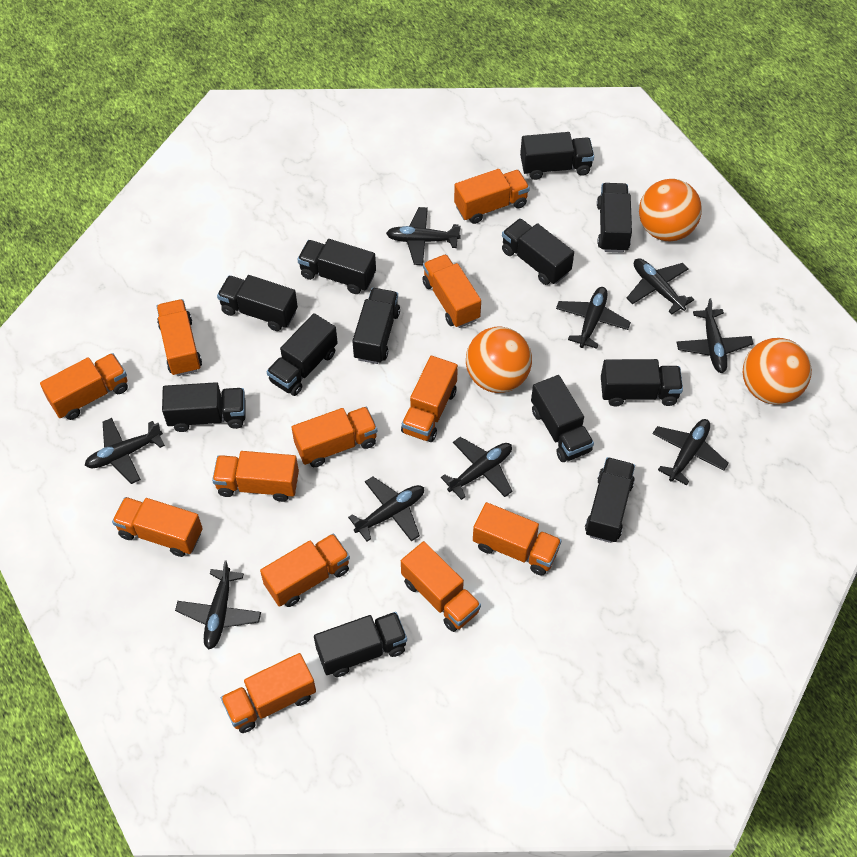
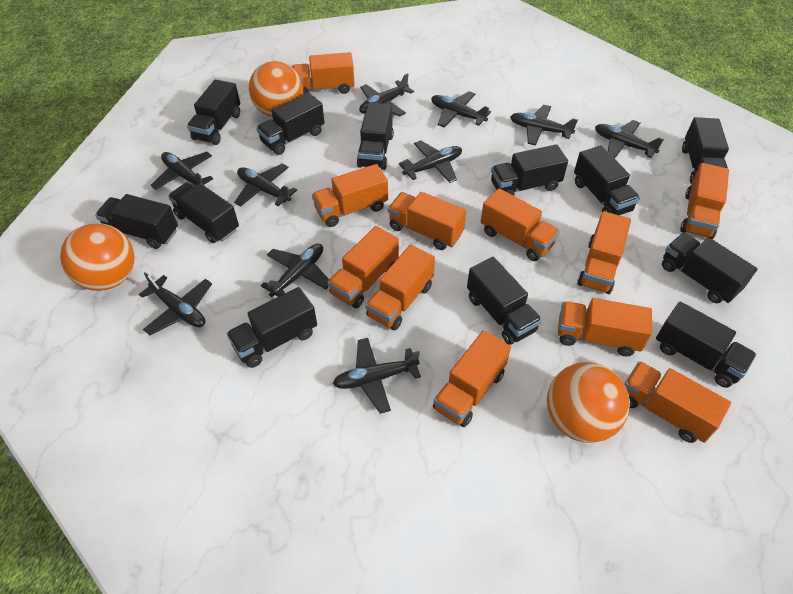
black plane: 9 -> 10
orange truck: 12 -> 11

